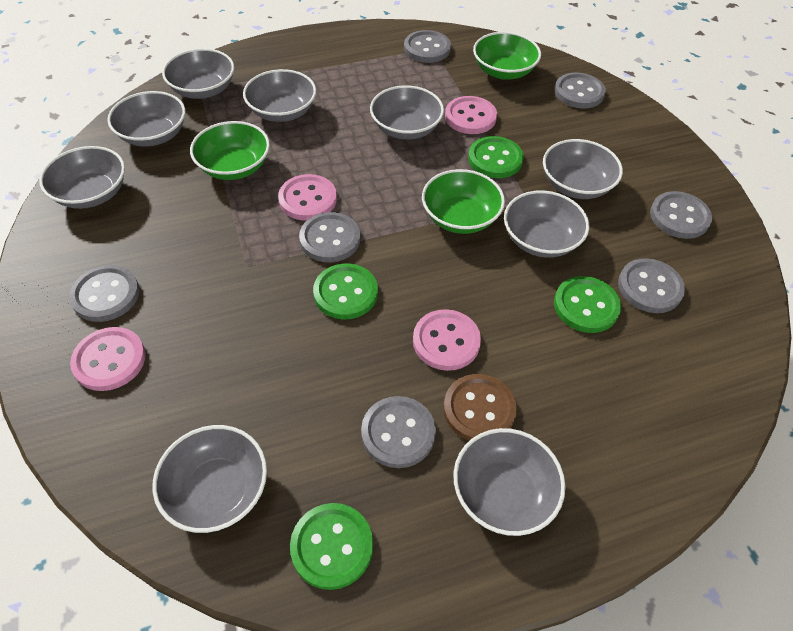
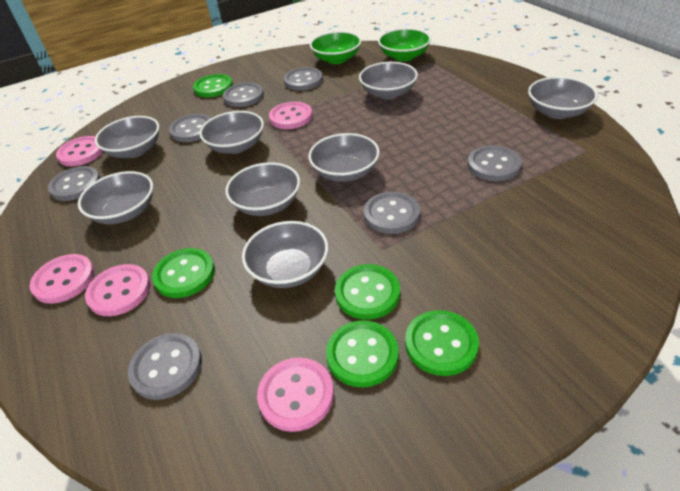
brown button: 1 -> 0
green bowl: 3 -> 2
green button: 4 -> 5
grey bowl: 9 -> 8
pink button: 4 -> 5

